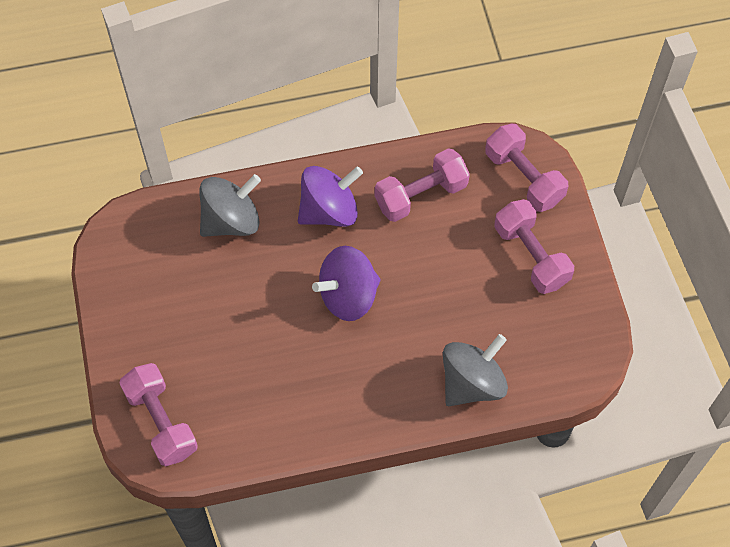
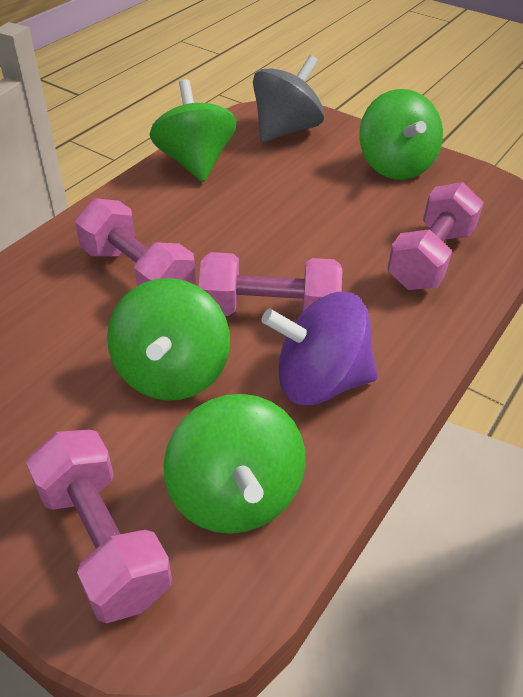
green spinning top: 0 -> 4
grey spinning top: 2 -> 1
purple spinning top: 2 -> 1

